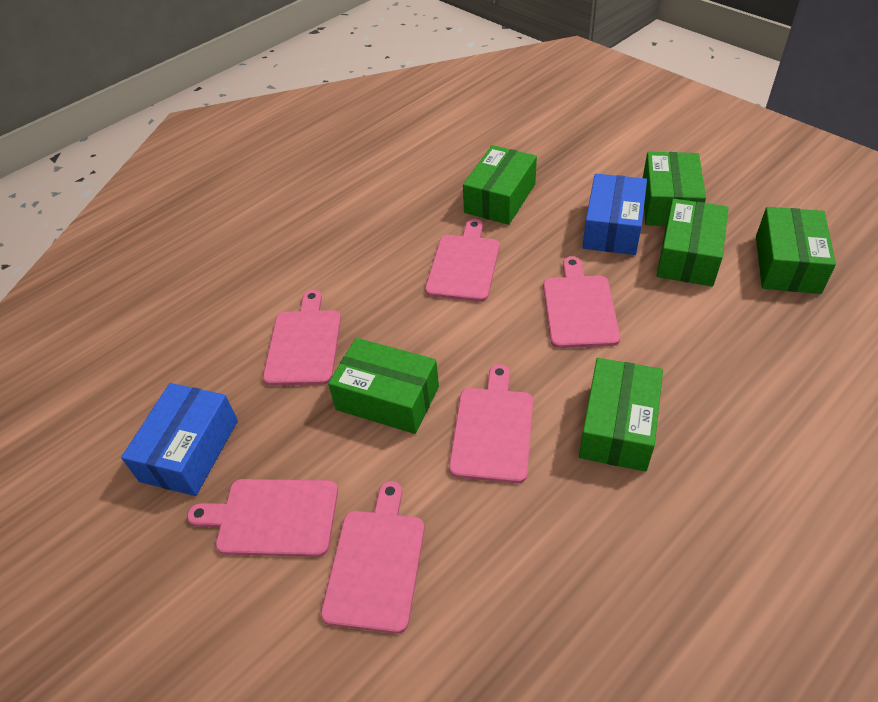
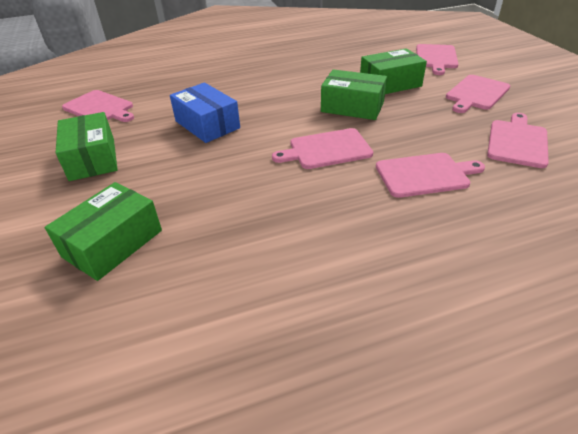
blue box: 2 -> 1
green box: 6 -> 4

